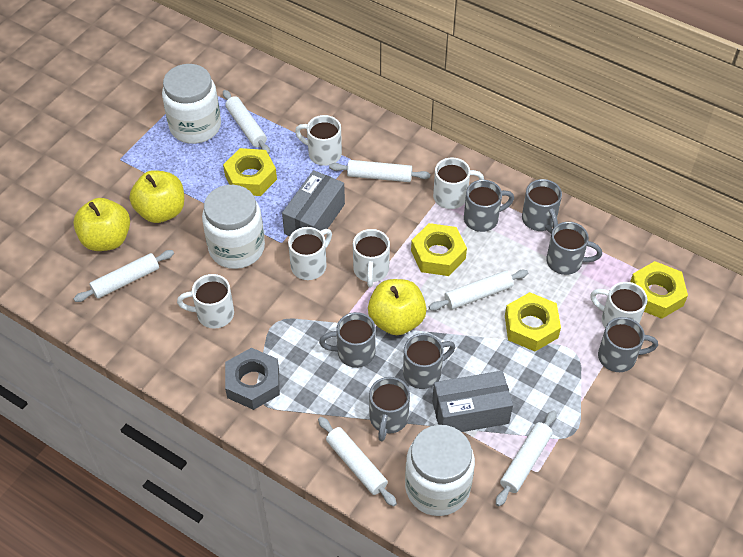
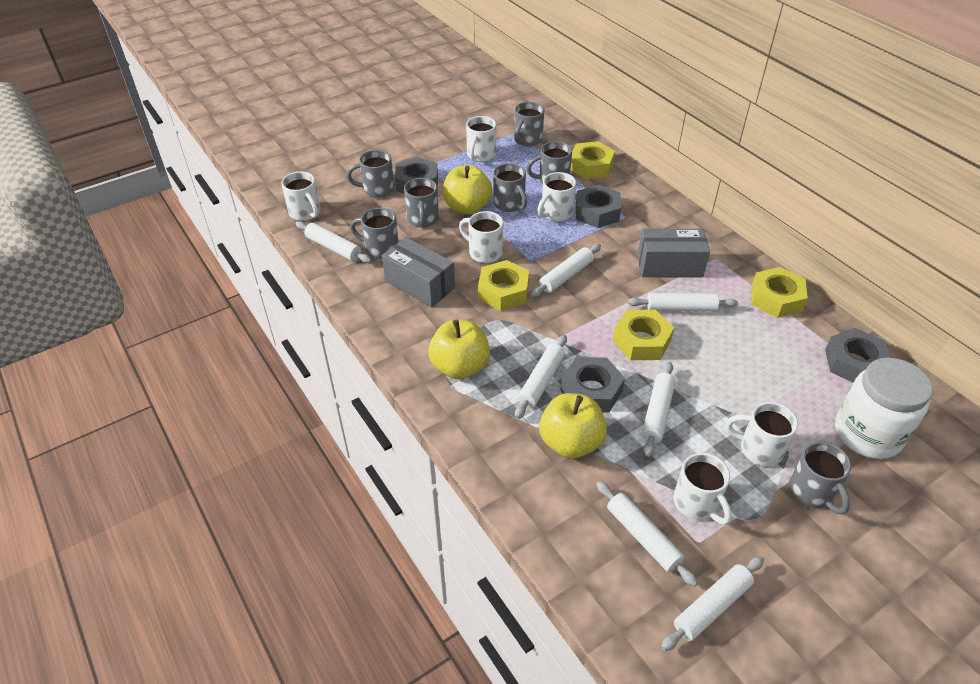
grey nut: 1 -> 4
white jar: 3 -> 1
white rolling pin: 6 -> 7

